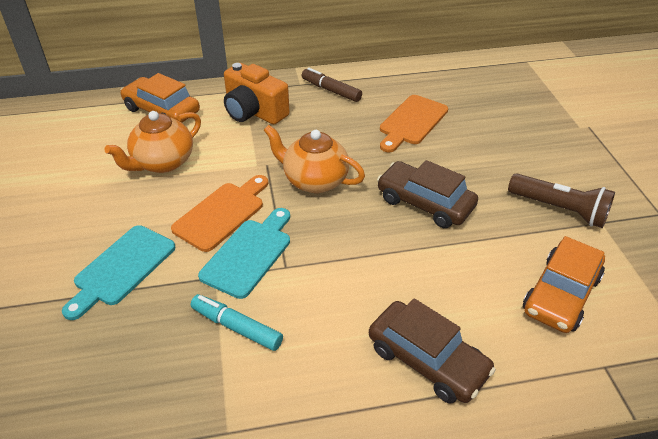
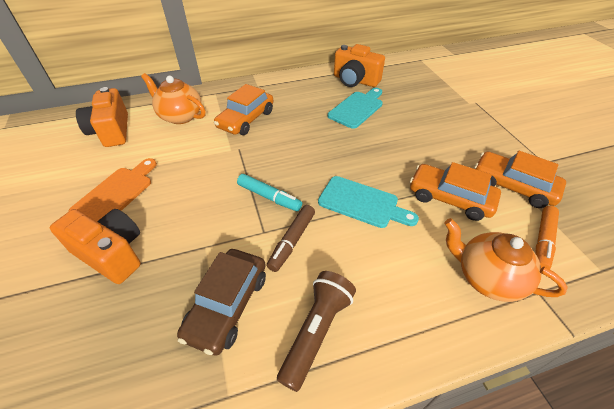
brown car: 2 -> 1
orange camera: 1 -> 3
orange car: 2 -> 3
orange cutting board: 2 -> 1
orange marker: 0 -> 1

